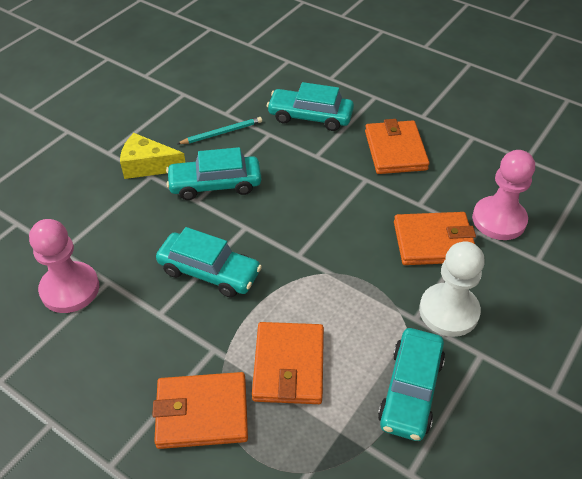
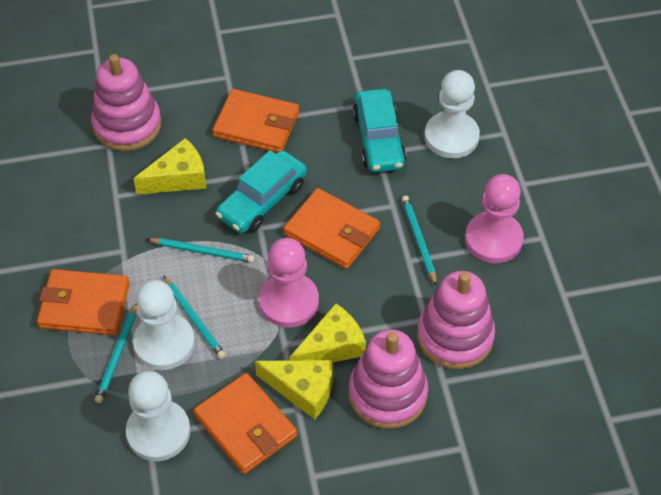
pink stacking toy: 0 -> 3
turquoise car: 4 -> 2
turquoise pencil: 1 -> 4
white pawn: 1 -> 3
yellow cheese: 1 -> 3

